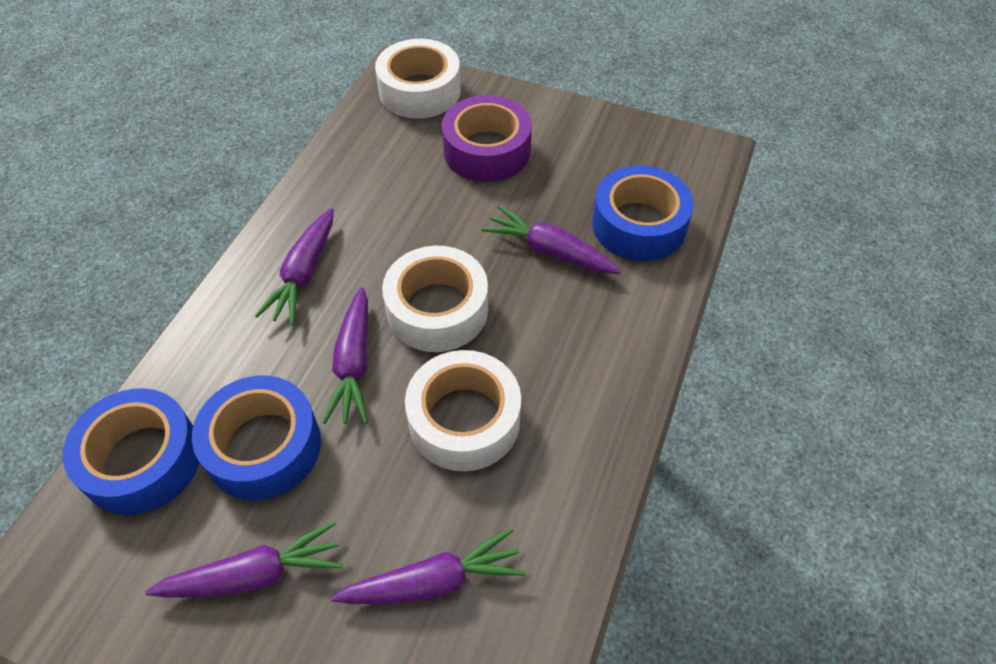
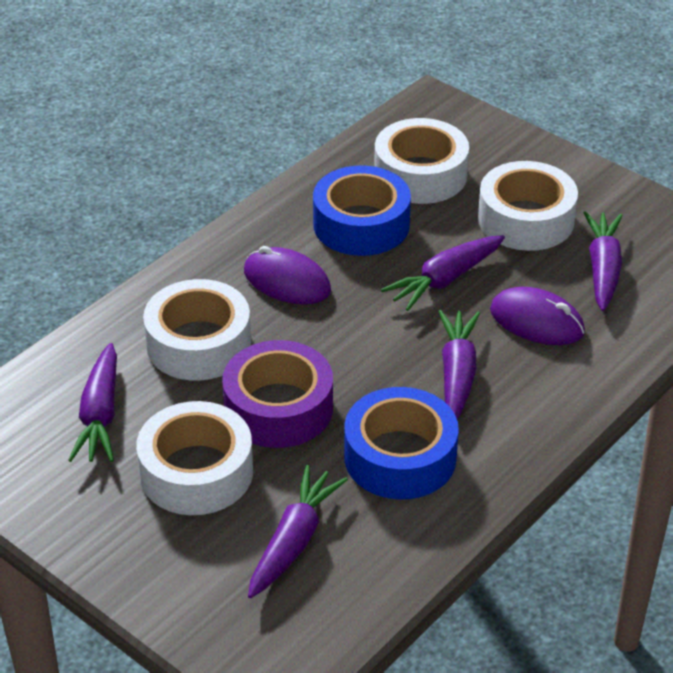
blue tape: 3 -> 2
purple mouse: 0 -> 2
white tape: 3 -> 4

